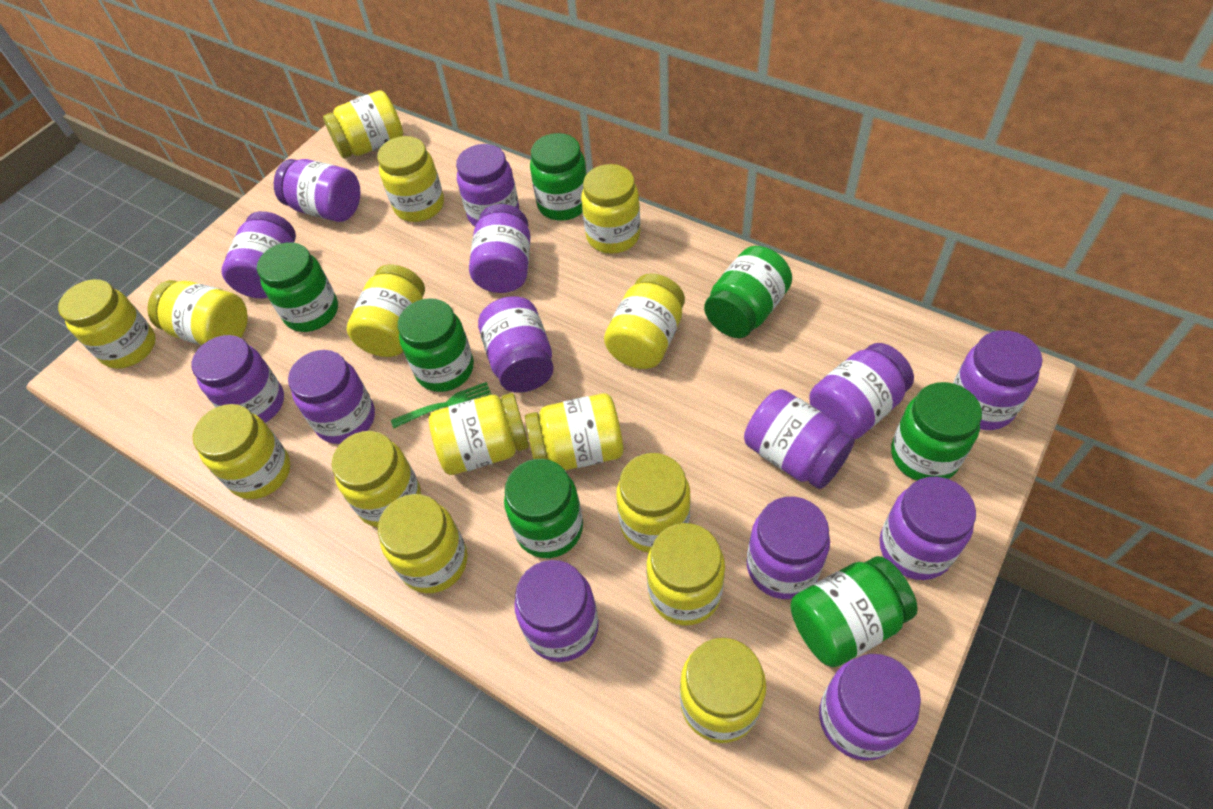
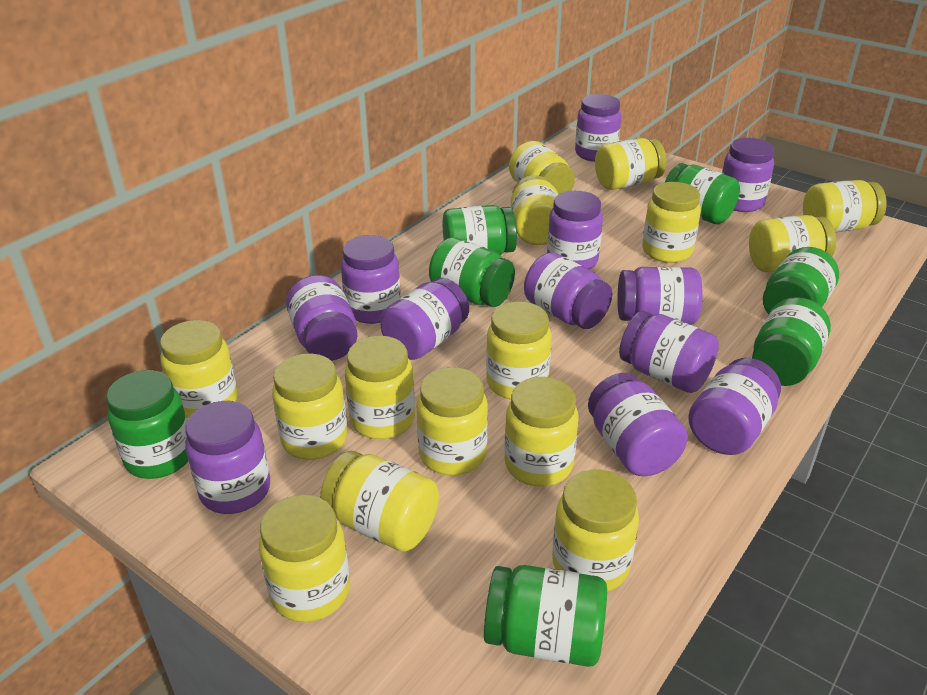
green fork: 1 -> 0
purple jar: 14 -> 12

